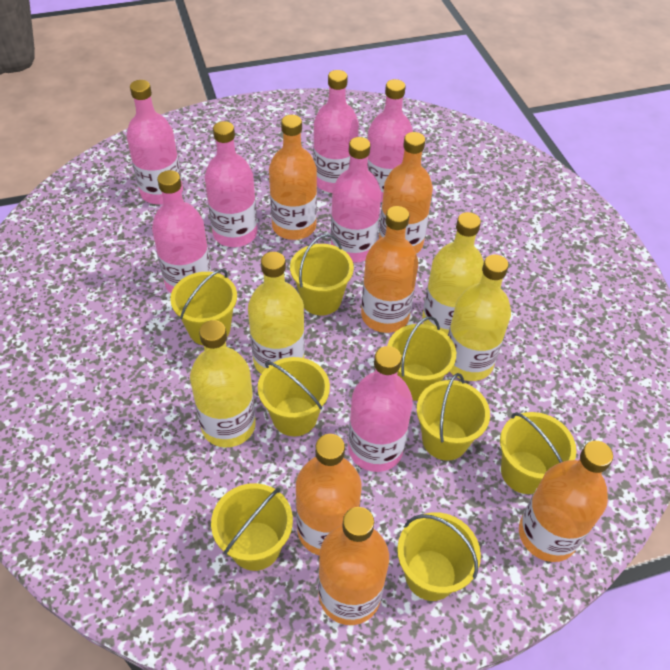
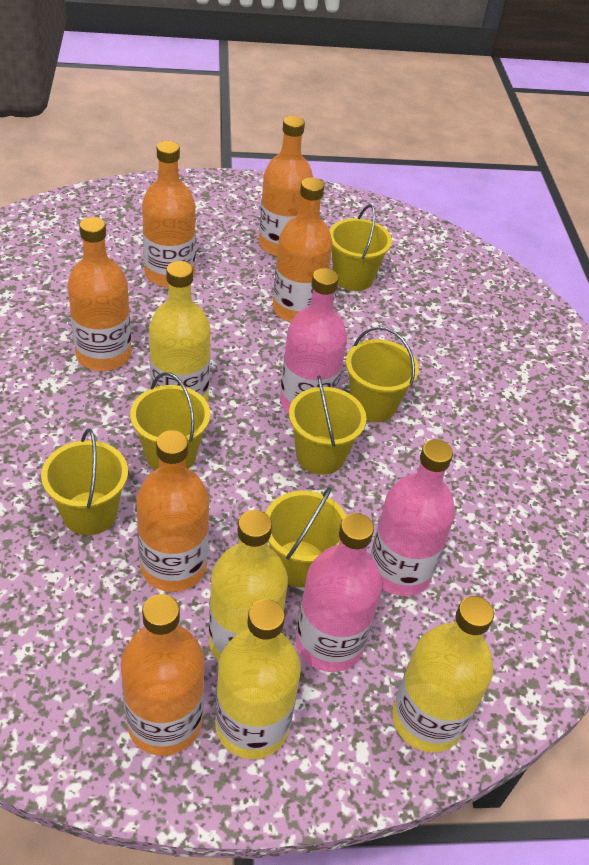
pink bottle: 7 -> 3
yellow bucket: 8 -> 6

